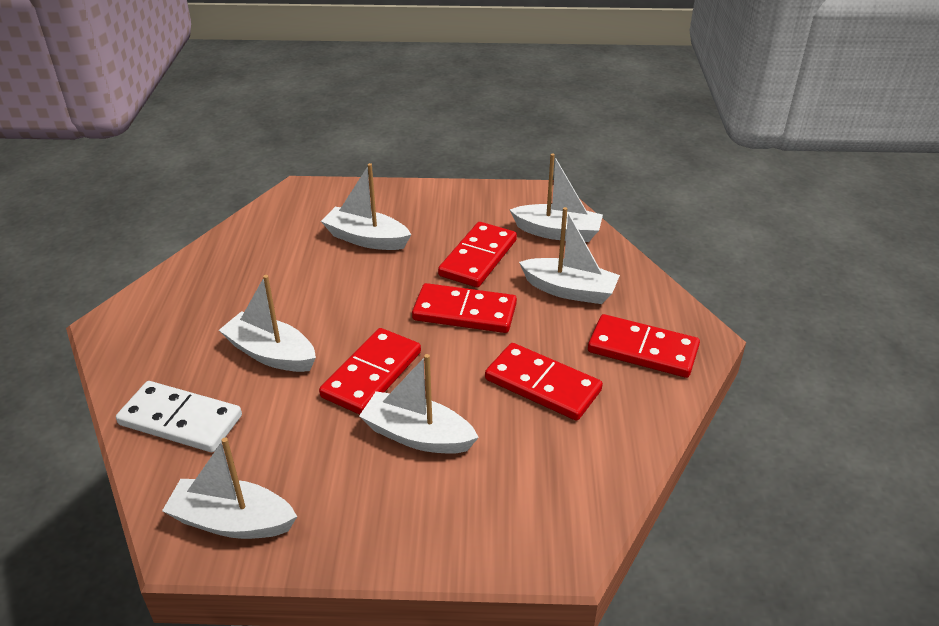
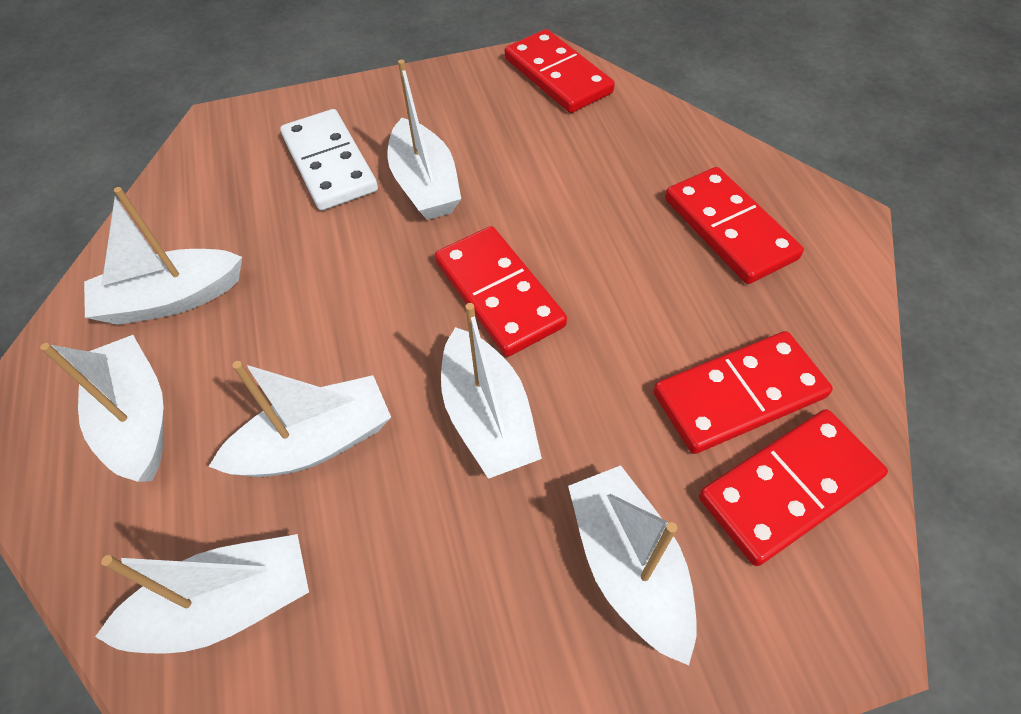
white boat: 6 -> 7

